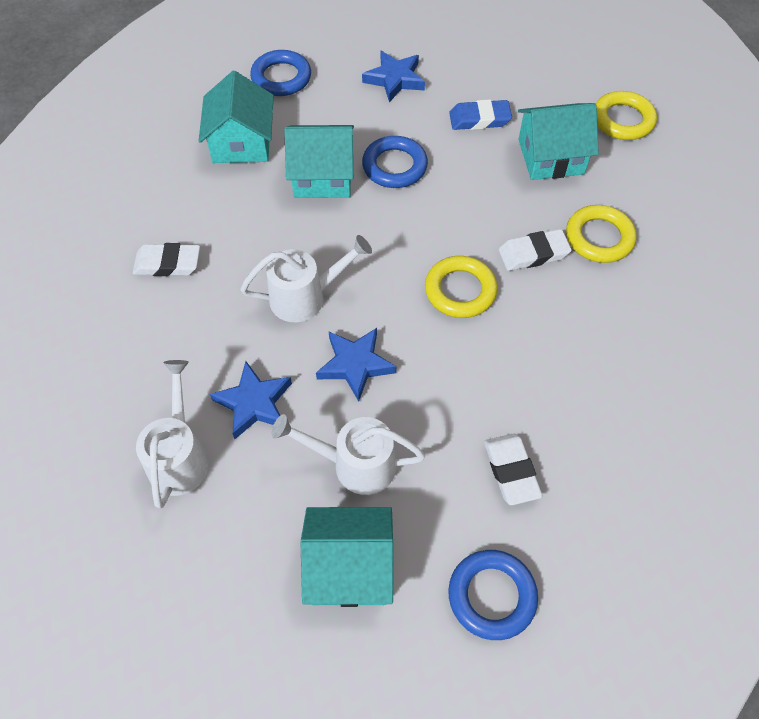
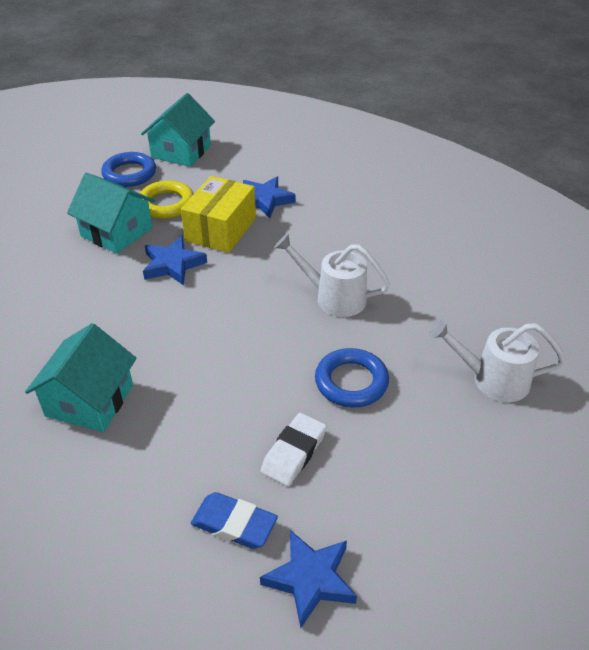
blue ring: 3 -> 2
turquoise house: 4 -> 3
white eraser: 3 -> 1
white watering can: 3 -> 2
yellow box: 0 -> 1
yellow ring: 3 -> 1

